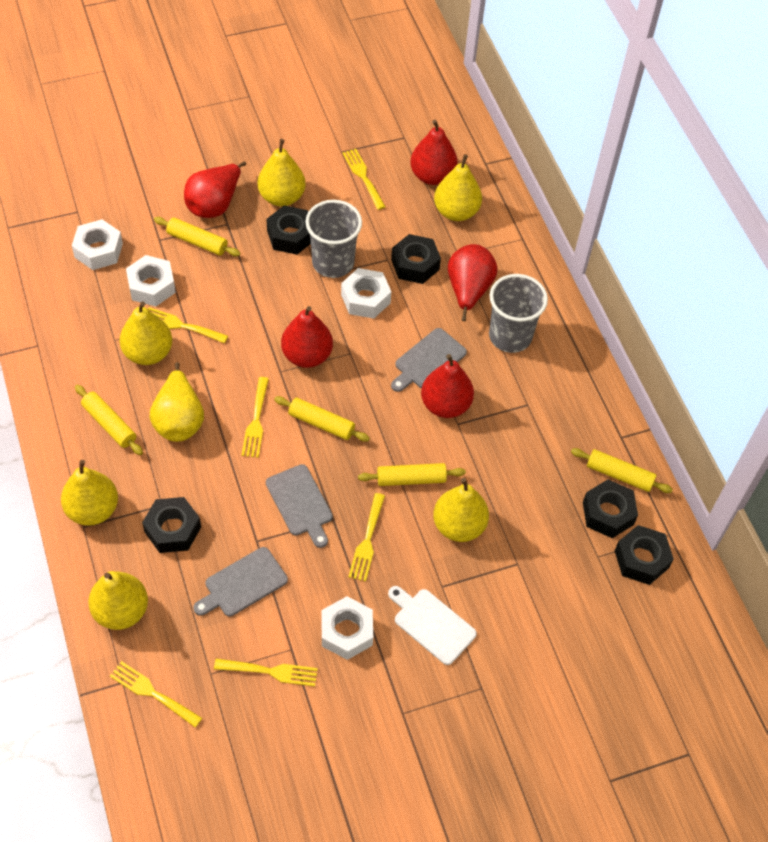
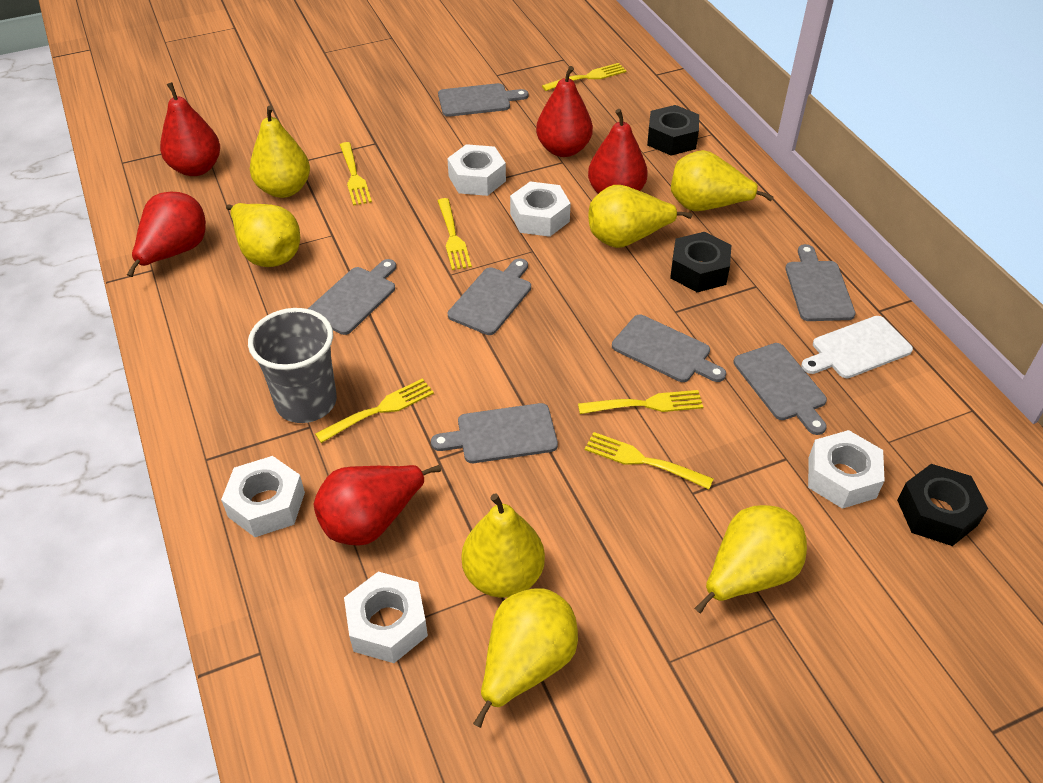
black nut: 5 -> 3
grey cup: 2 -> 1
grey cutting board: 3 -> 7
white nut: 4 -> 5
yellow rolling pin: 5 -> 0

